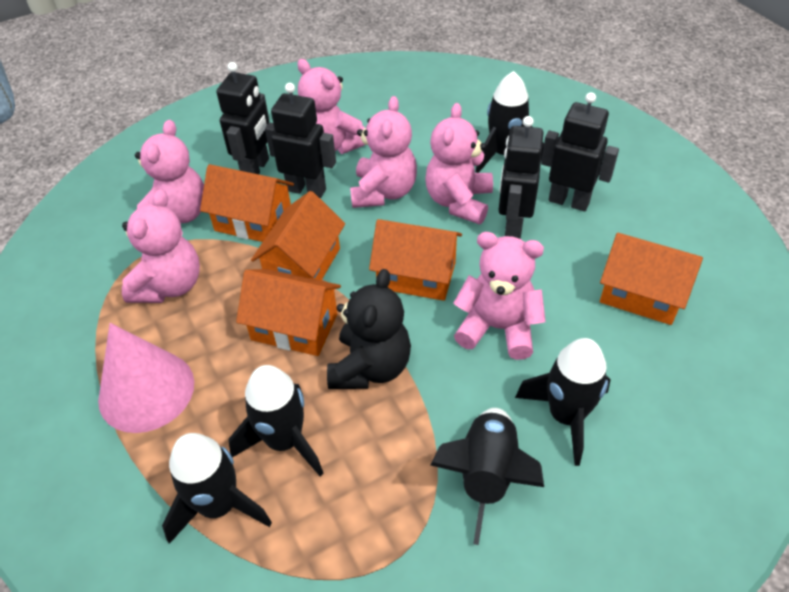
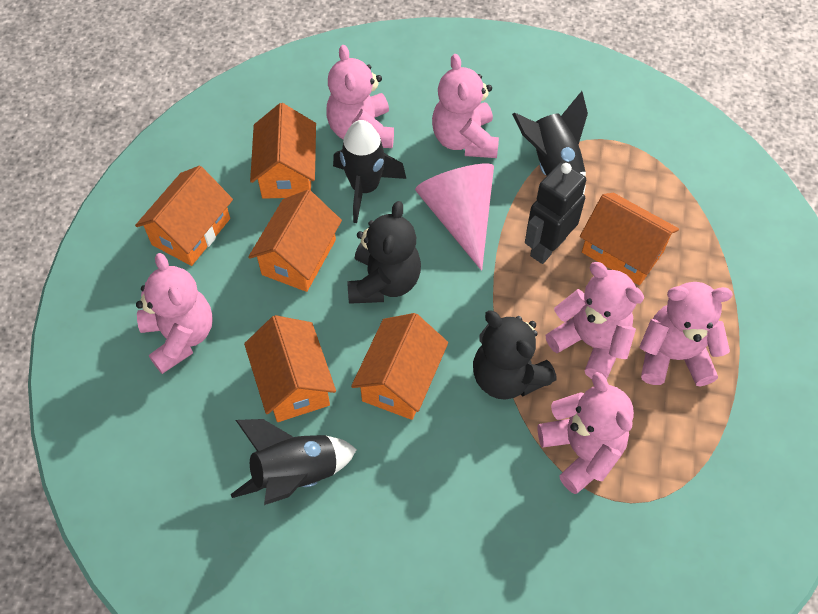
black robot: 4 -> 1
black rocket: 5 -> 3
black teddy bear: 1 -> 2
orange house: 5 -> 6

